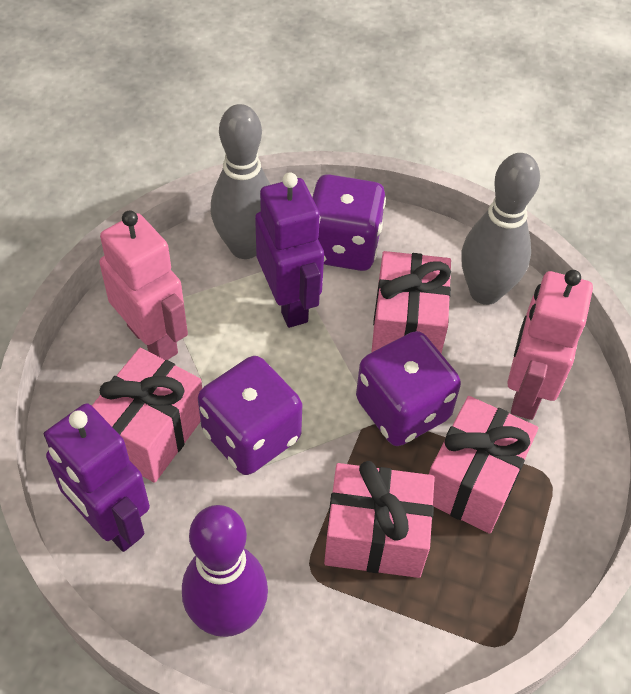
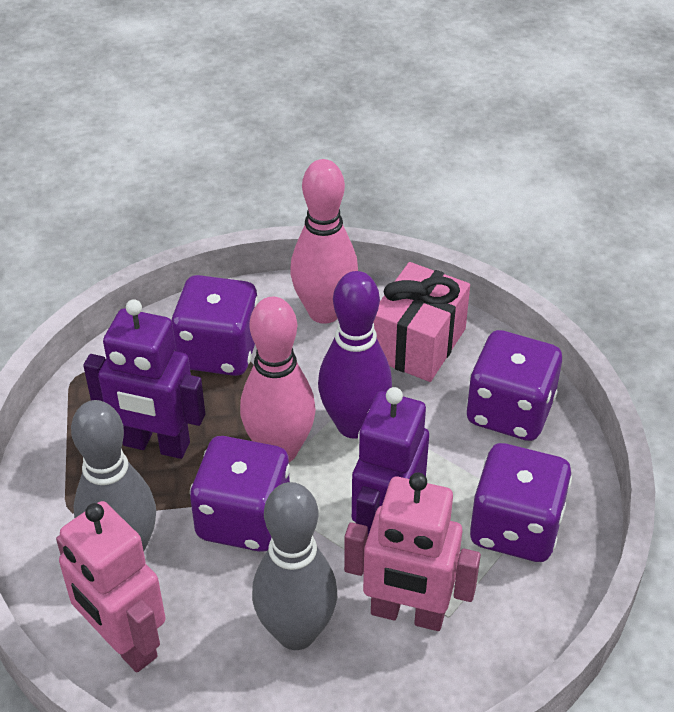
pink bowling pin: 0 -> 2
pink gift: 4 -> 1
purple dice: 3 -> 4

